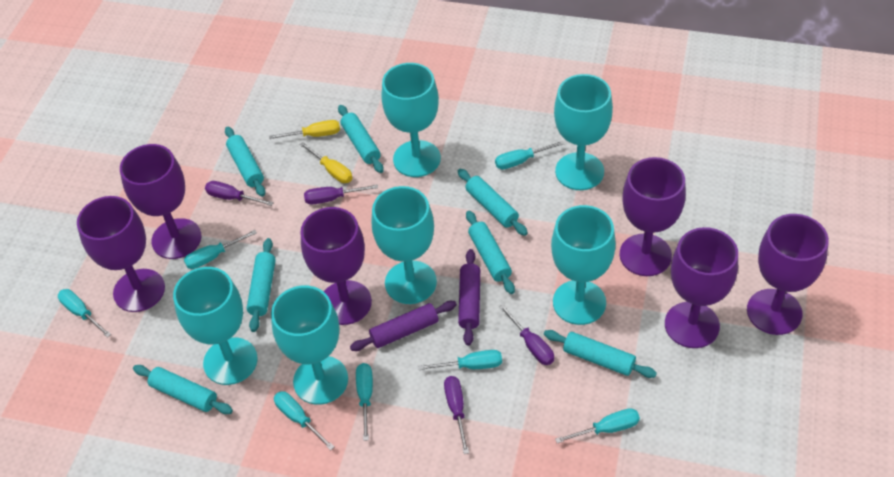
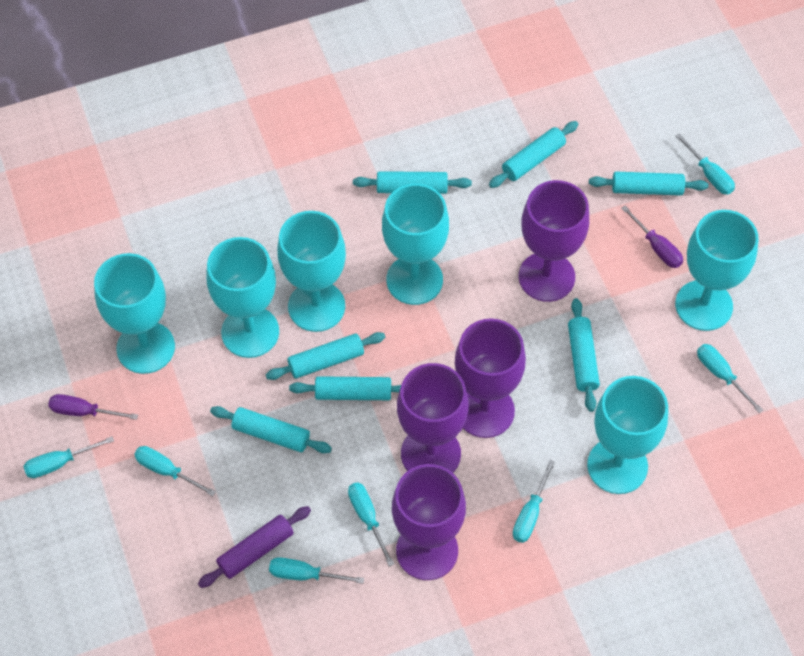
purple goblet: 6 -> 4
purple rolling pin: 2 -> 1
purple screwdriver: 4 -> 2
yellow screwdriver: 2 -> 0

